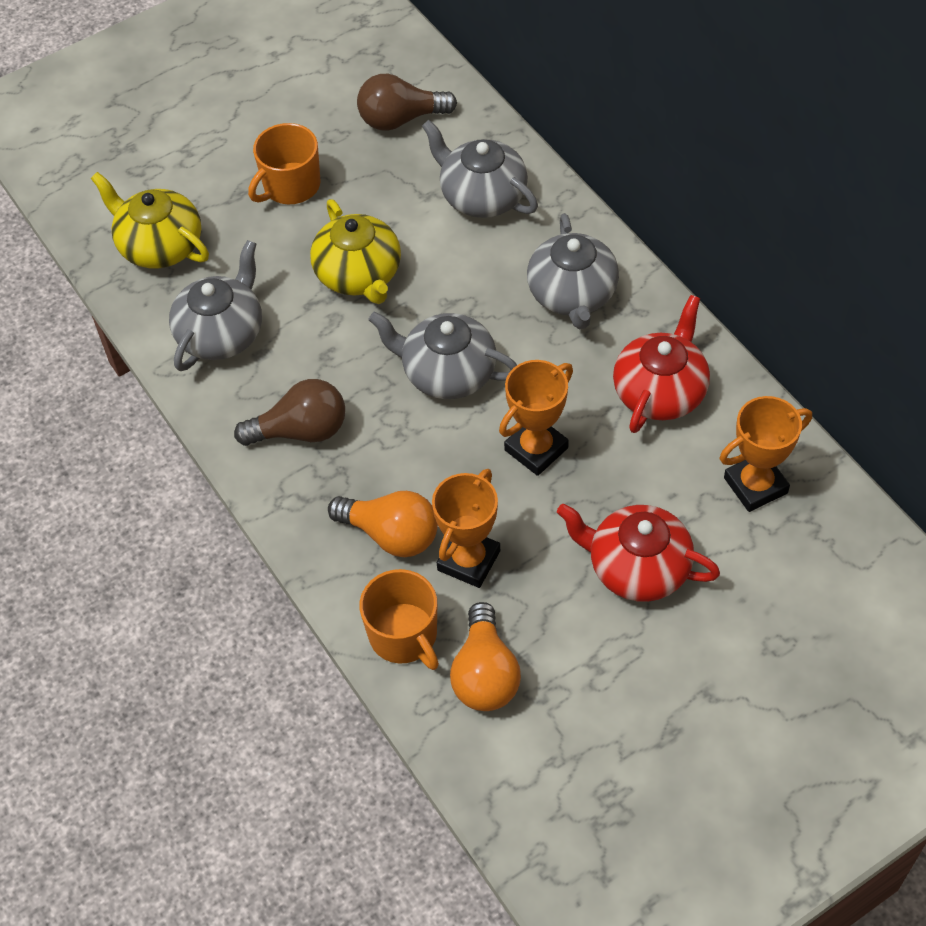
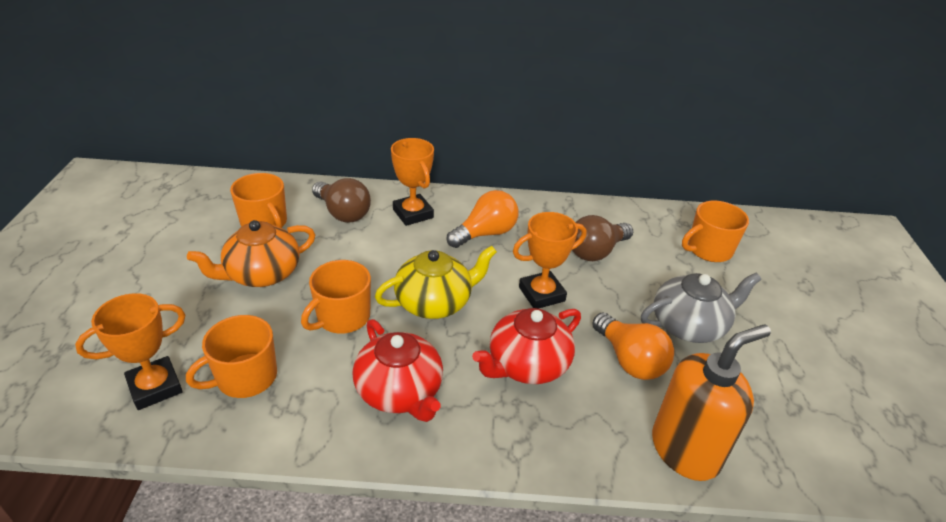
grey teapot: 4 -> 1
orange mug: 2 -> 4
orange soap dispenser: 0 -> 1
orange teapot: 0 -> 1
yellow teapot: 2 -> 1

